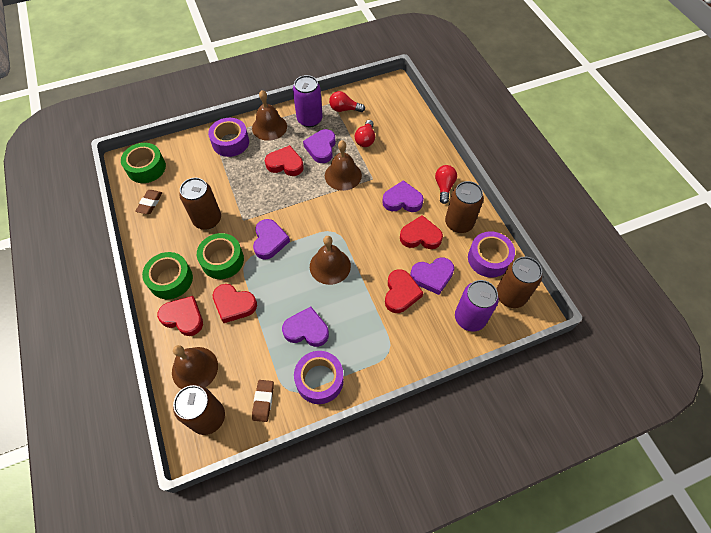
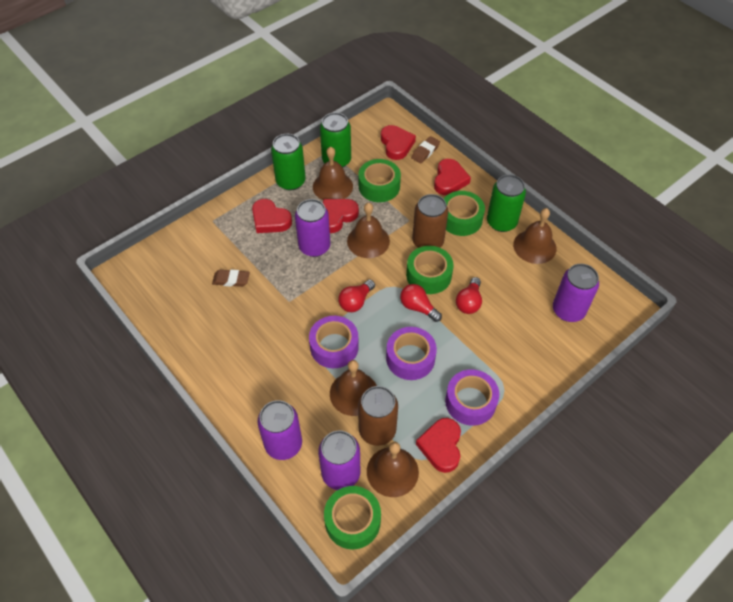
brown bell: 4 -> 5
brown can: 4 -> 2
green can: 0 -> 3
green tape: 3 -> 4
purple can: 2 -> 4
purple heart: 5 -> 0

